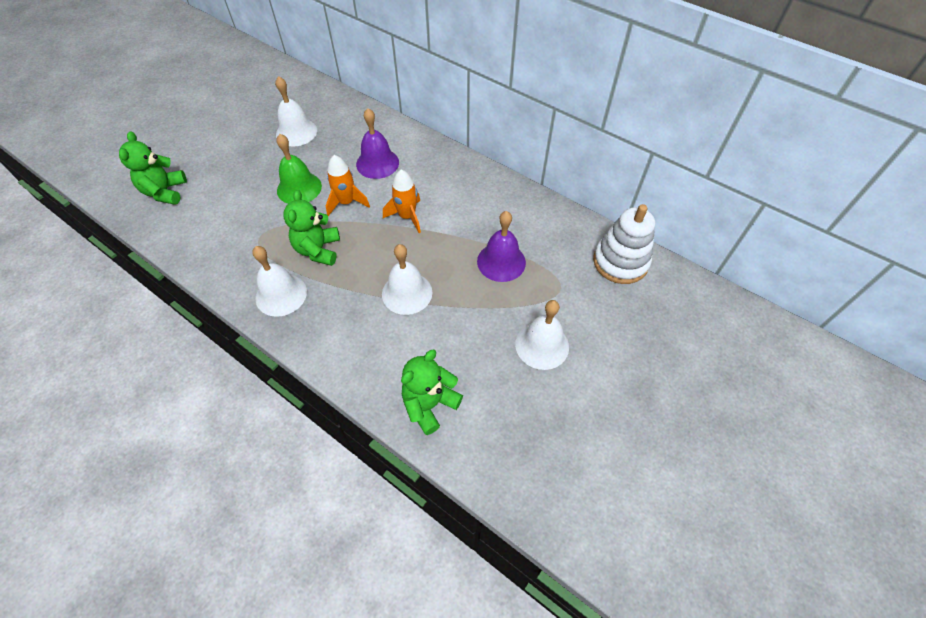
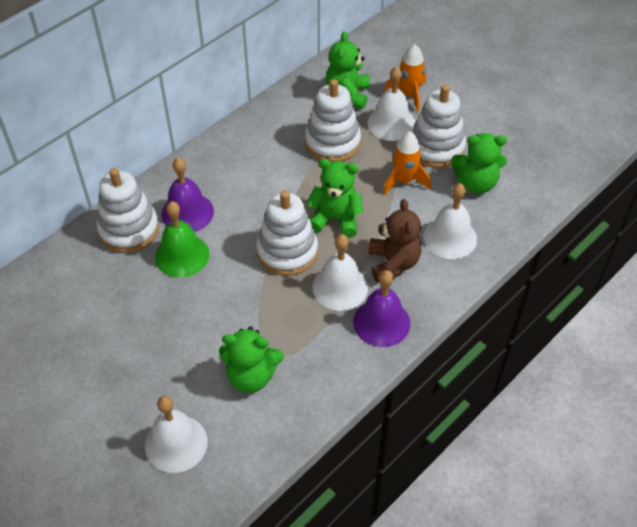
brown teddy bear: 0 -> 1
green teddy bear: 3 -> 4
white stacking toy: 1 -> 4

